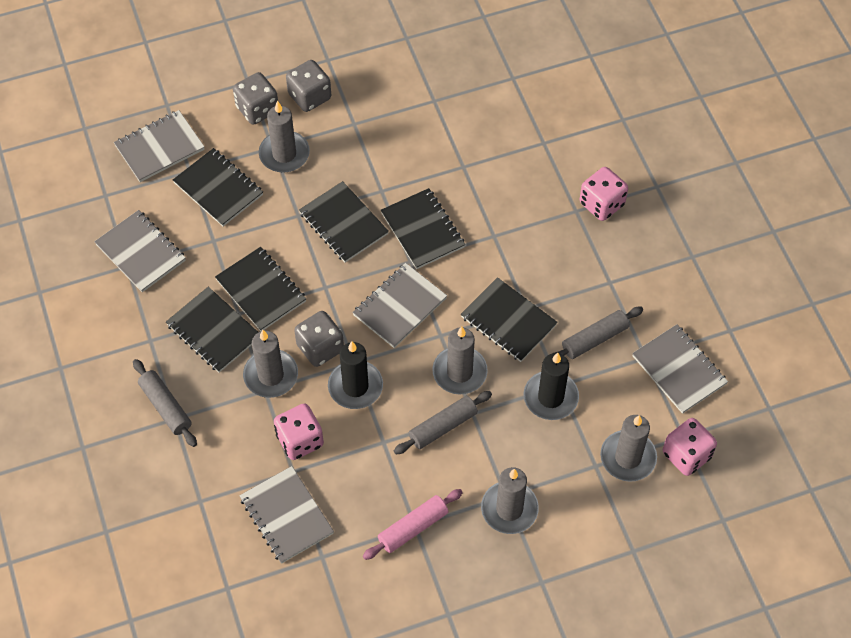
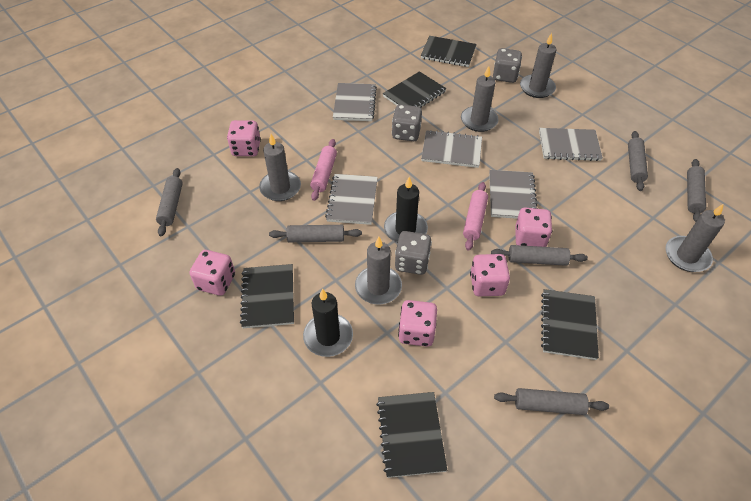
black notebook: 6 -> 5
grey rolling pin: 3 -> 6
pink dice: 3 -> 5
pink rolling pin: 1 -> 2

